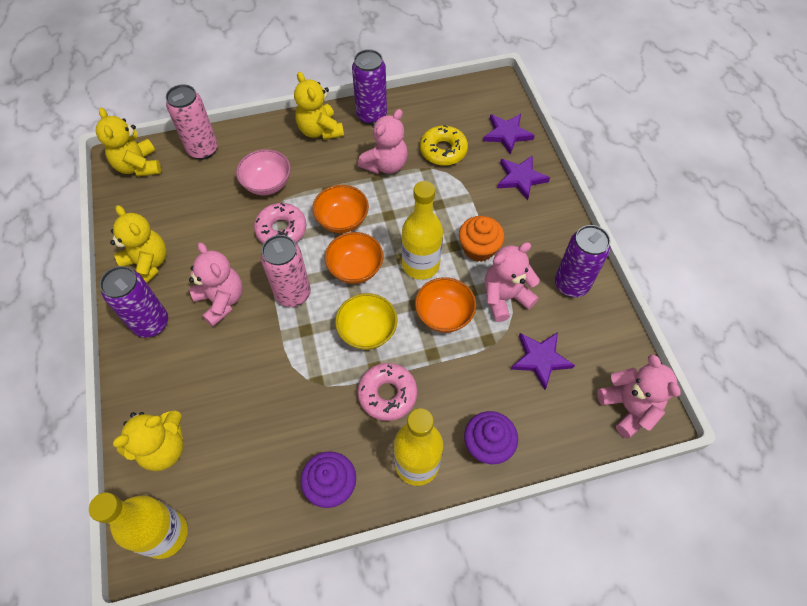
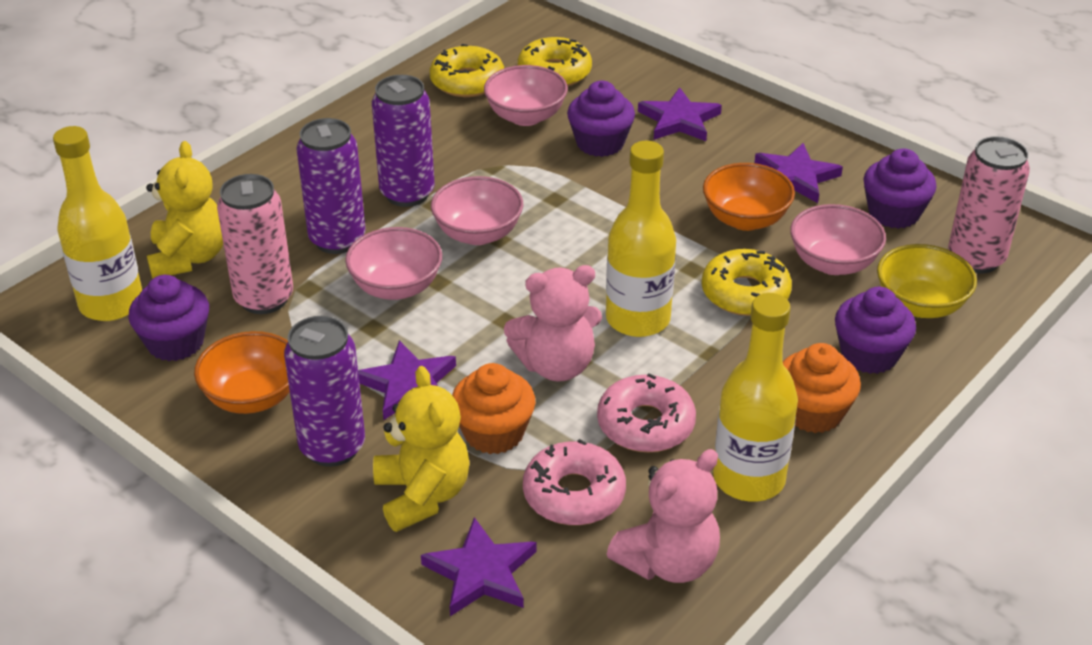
orange bowl: 3 -> 2
orange cupcake: 1 -> 2
pink bowl: 1 -> 4
pink teddy bear: 4 -> 2
purple cupcake: 2 -> 4
purple star: 3 -> 4
yellow donut: 1 -> 3
yellow teddy bear: 4 -> 2

